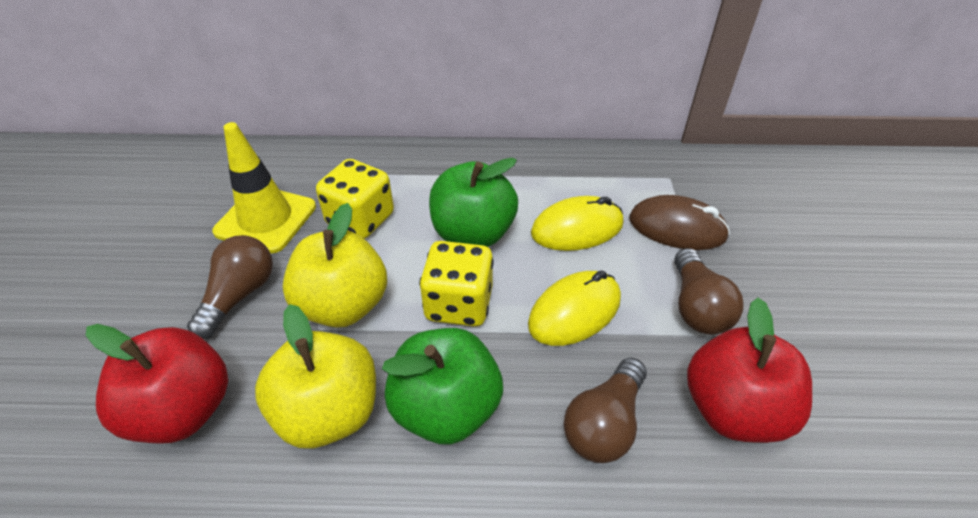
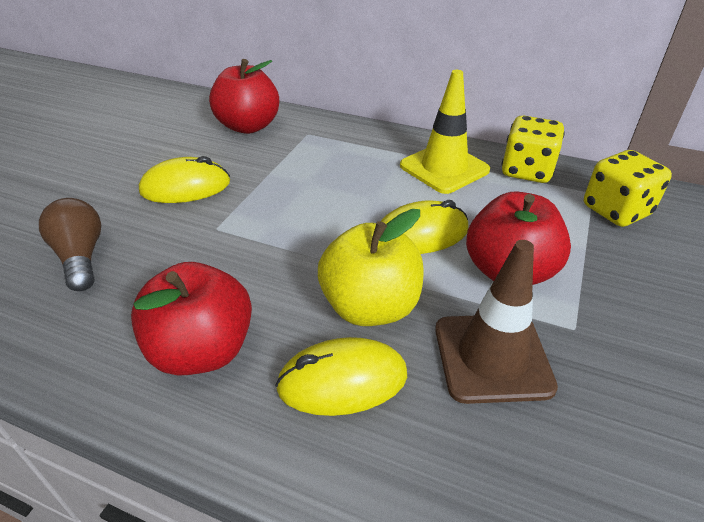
brown light bulb: 3 -> 1
brown mouse: 1 -> 0
brown traffic cone: 0 -> 1
green apple: 2 -> 0
red apple: 2 -> 3
yellow apple: 2 -> 1
yellow mouse: 2 -> 3

